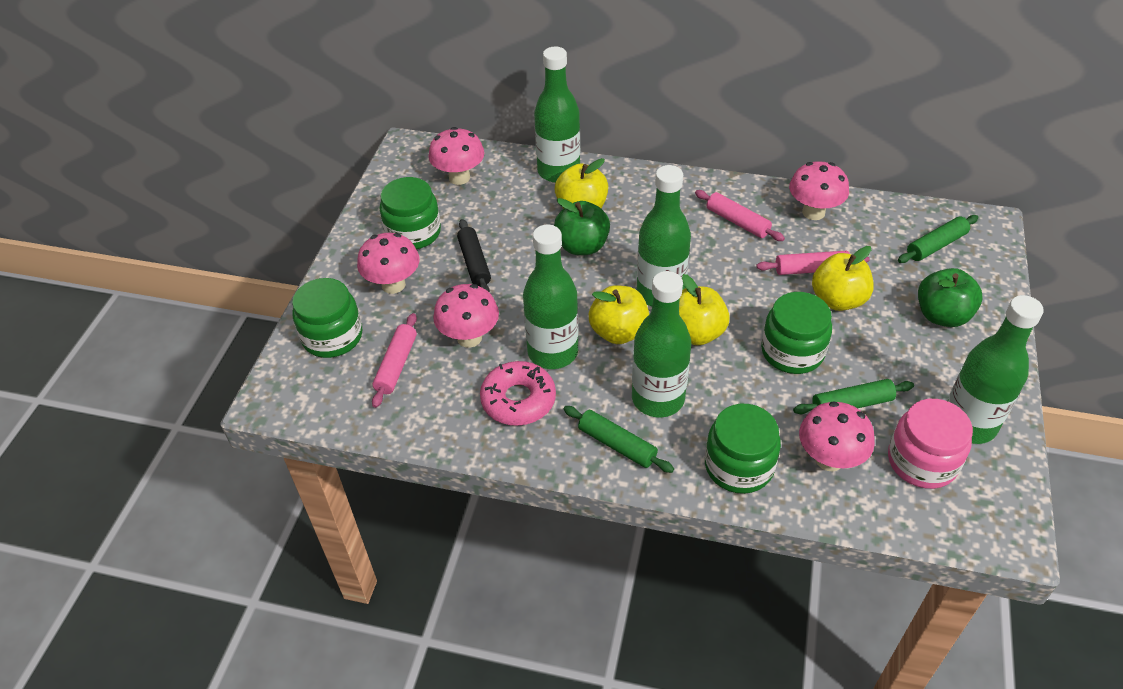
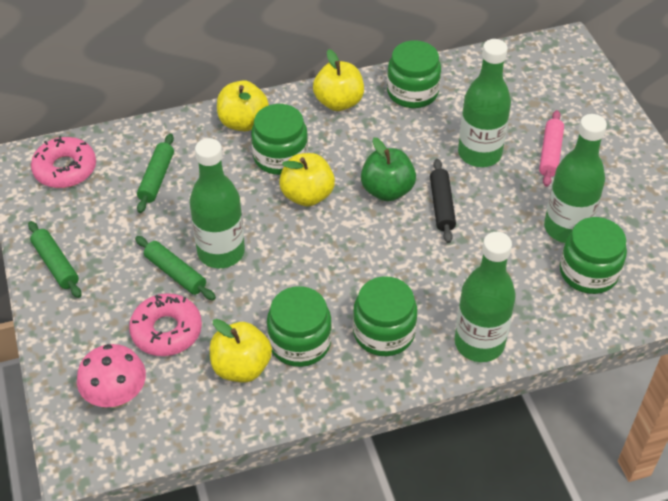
green apple: 2 -> 1
green bottle: 5 -> 4
green jar: 4 -> 5
pink donut: 1 -> 2
pink jar: 1 -> 0
pink mushroom: 5 -> 1
pink rolling pin: 3 -> 1

